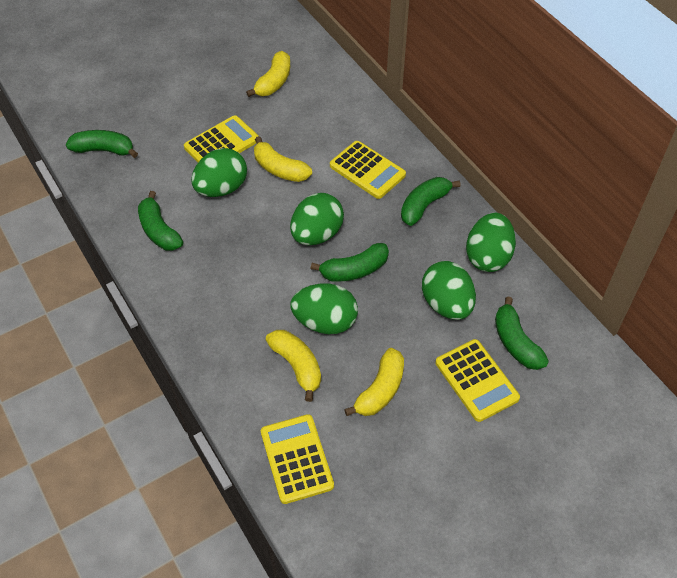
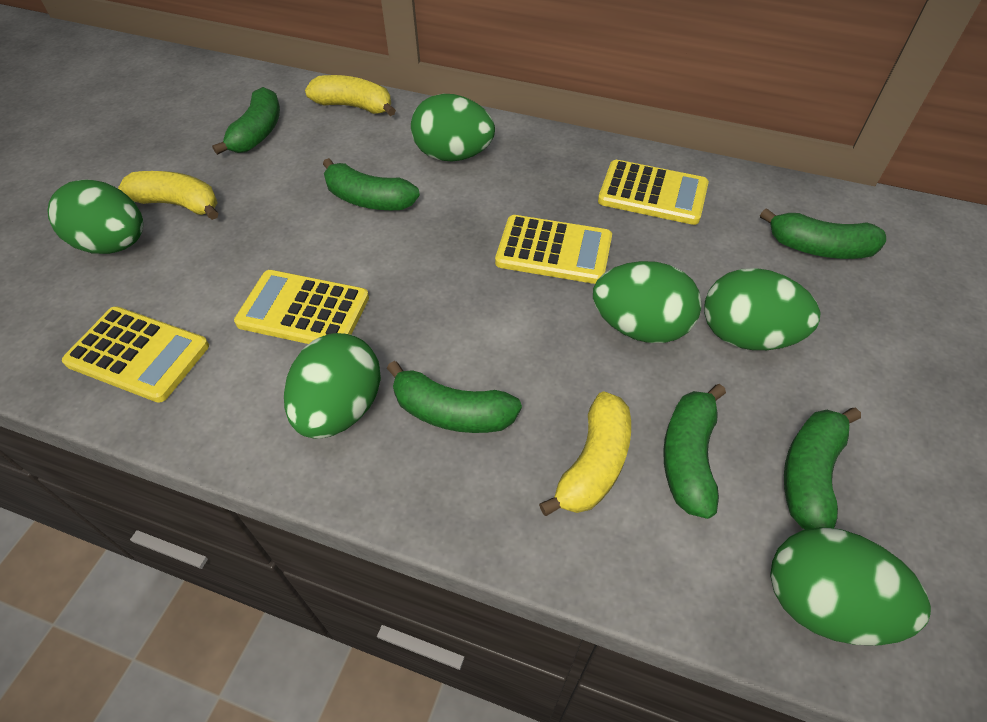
green banana: 5 -> 6
green egg: 5 -> 6
yellow banana: 4 -> 3

